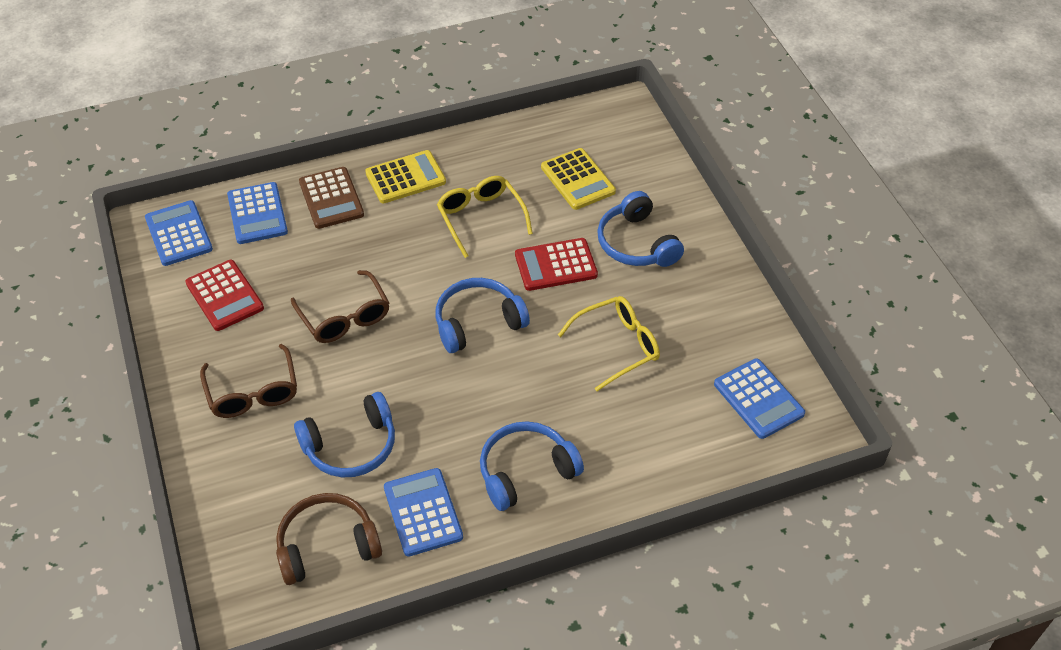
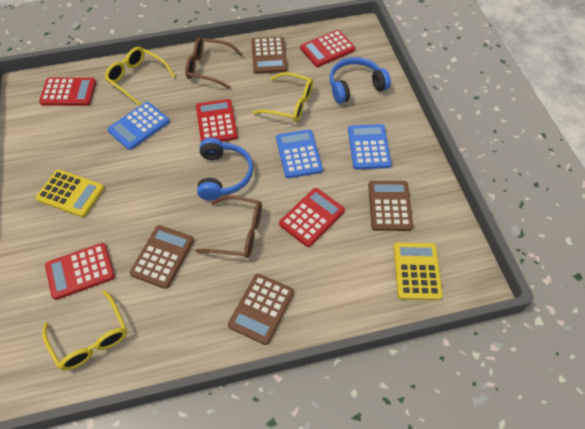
blue calculator: 4 -> 3
blue headphones: 4 -> 2
brown calculator: 1 -> 4
brown headphones: 1 -> 0
red calculator: 2 -> 5
yellow glasses: 2 -> 3

